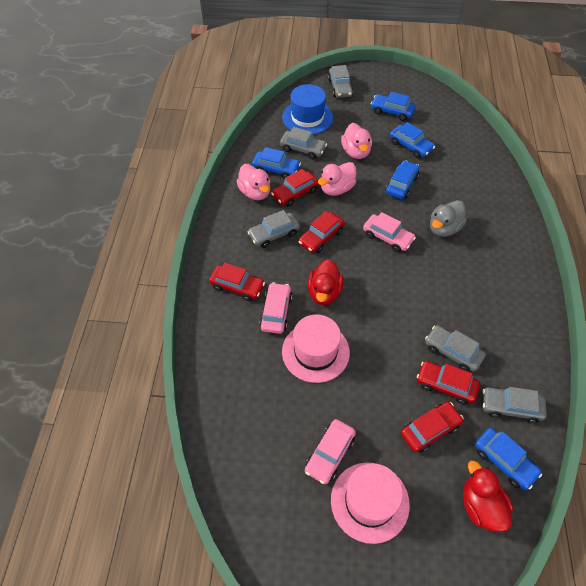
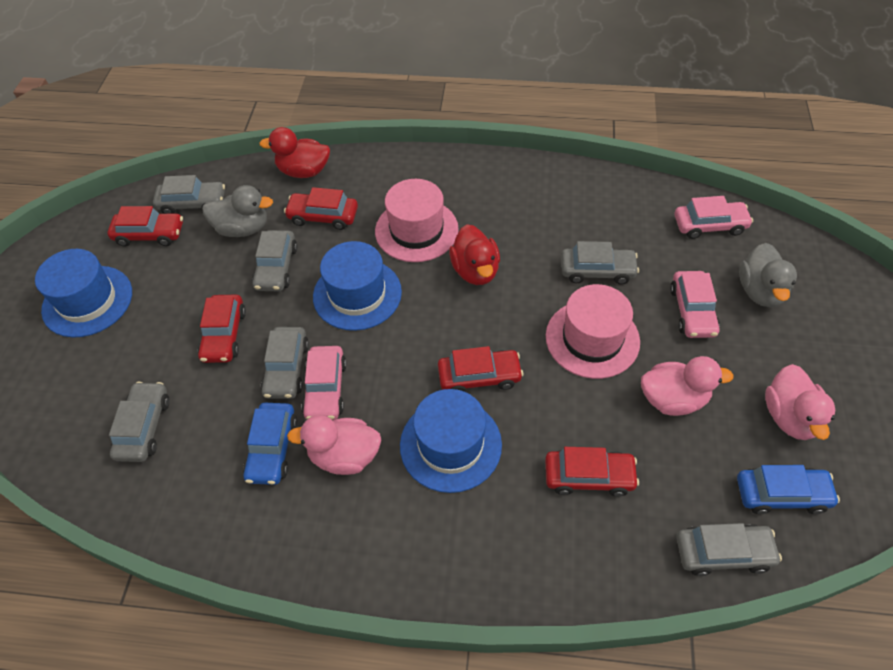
blue car: 5 -> 2
blue hat: 1 -> 3
grey car: 5 -> 6
grey duck: 1 -> 2

